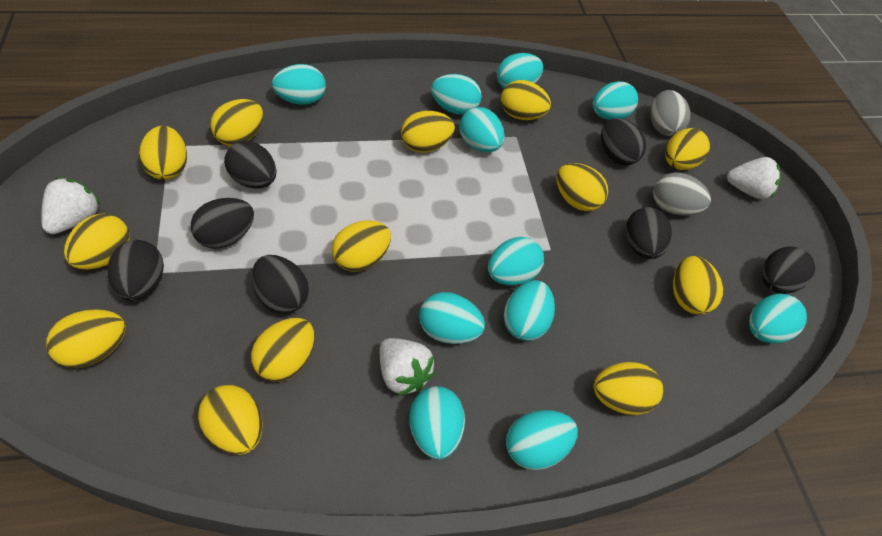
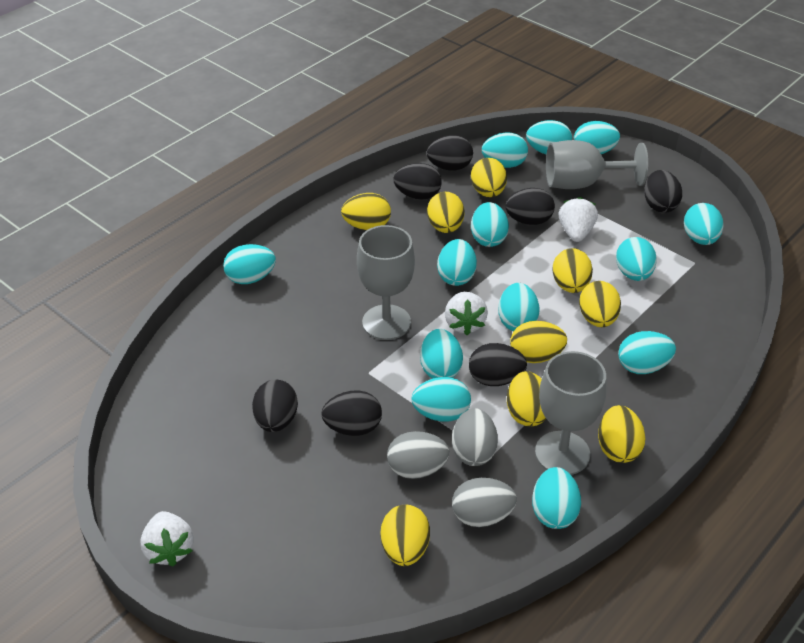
grey egg: 2 -> 3
grey goblet: 0 -> 3
turquoise egg: 11 -> 13
yellow egg: 13 -> 9

